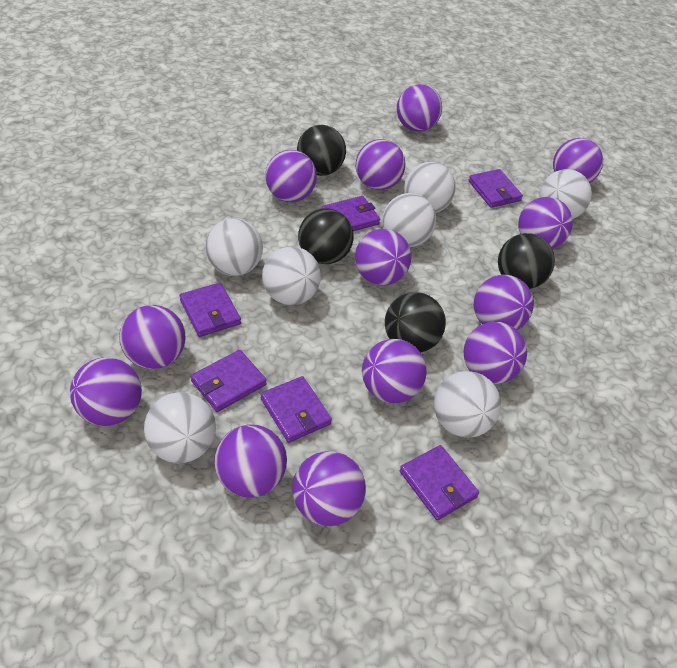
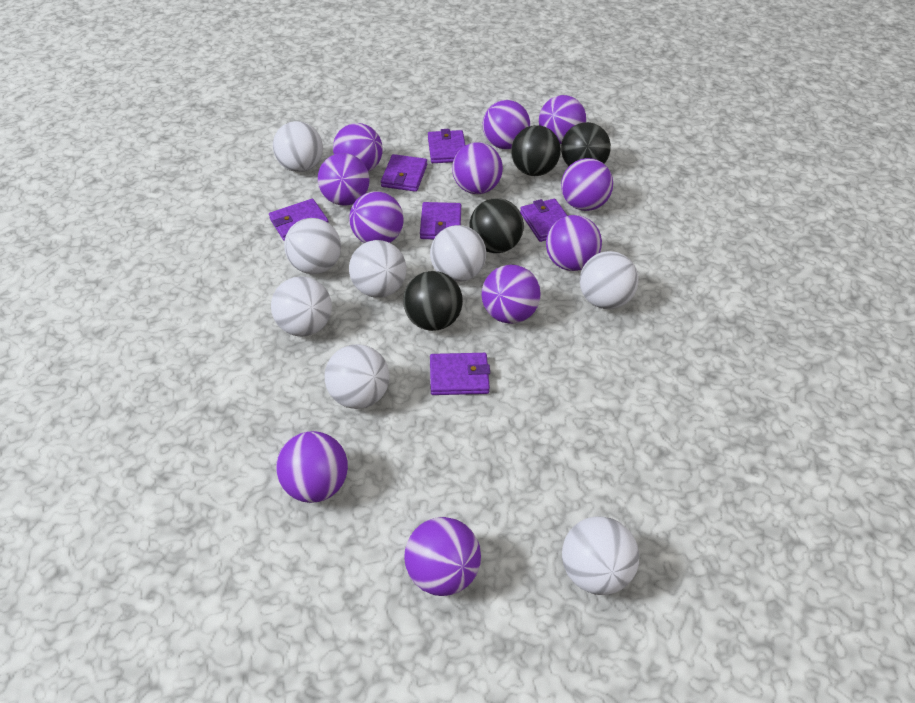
purple ball: 13 -> 11
white ball: 7 -> 8

